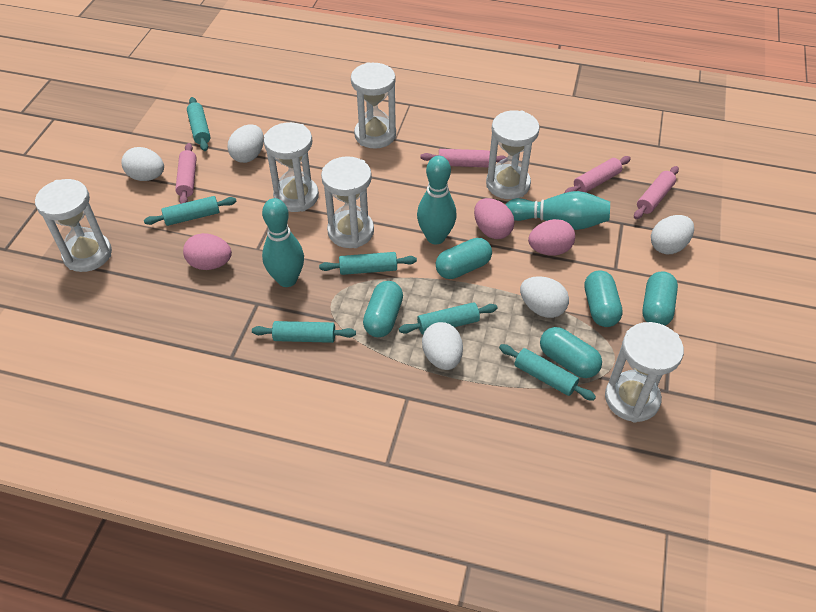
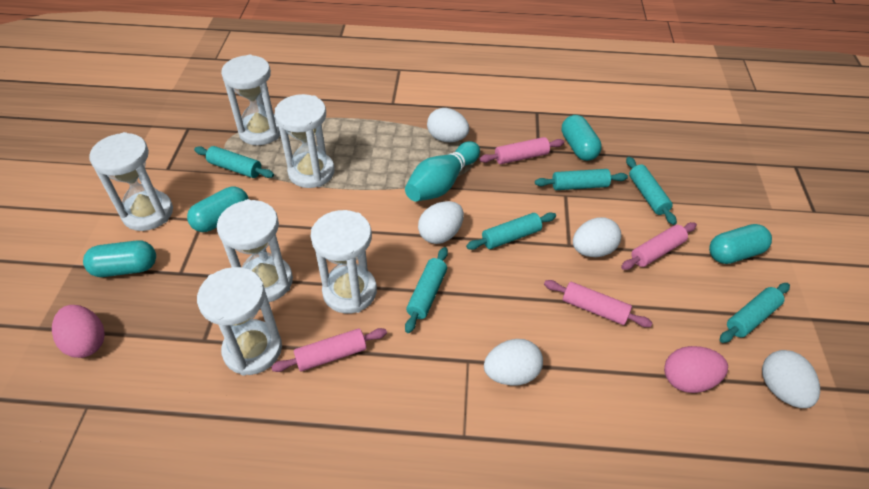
pink egg: 3 -> 2
turquoise bowling pin: 3 -> 1
turquoise capsule: 5 -> 4

